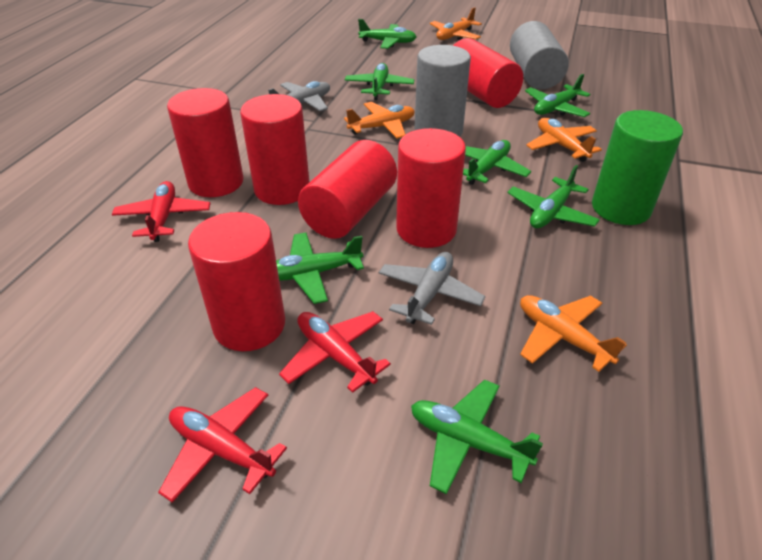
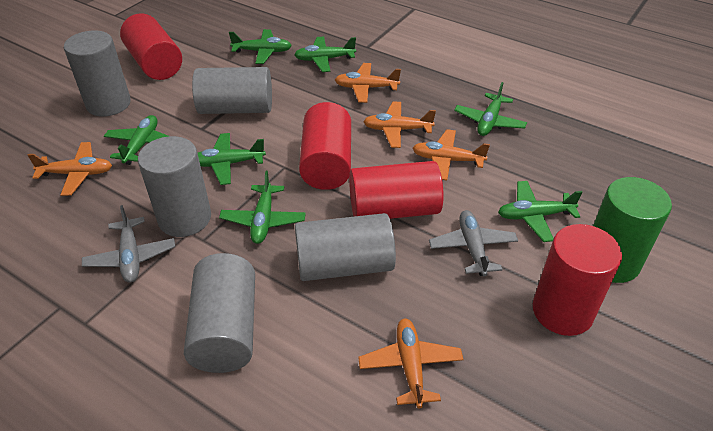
grey cylinder: 2 -> 5
orange plane: 4 -> 5
red cylinder: 6 -> 4
red plane: 3 -> 0

